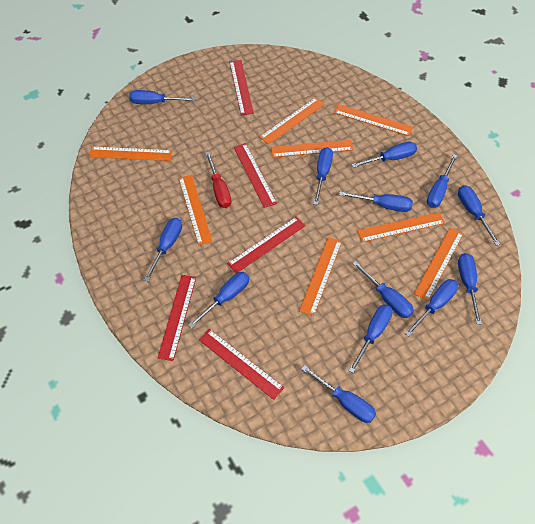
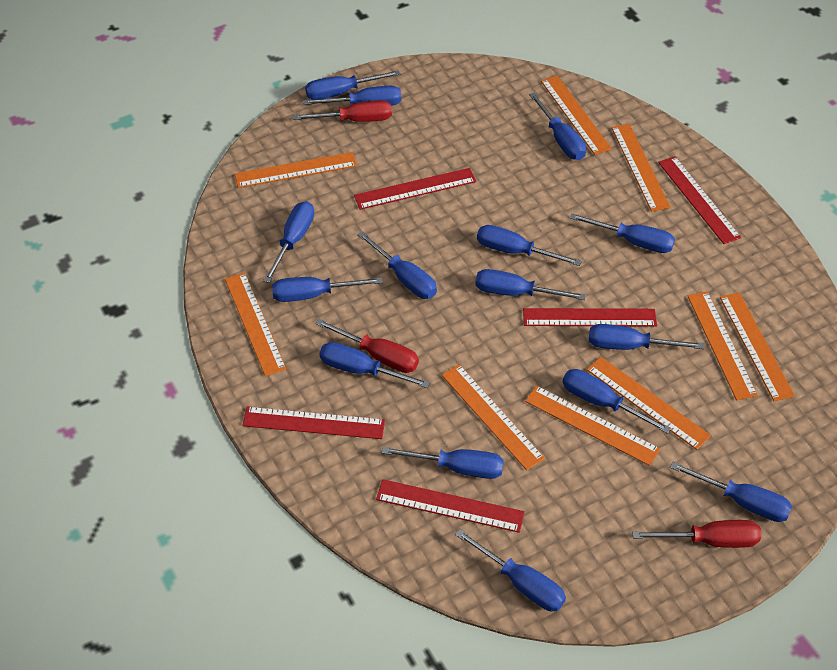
blue screwdriver: 13 -> 15
orange ruler: 8 -> 9
red screwdriver: 1 -> 3

